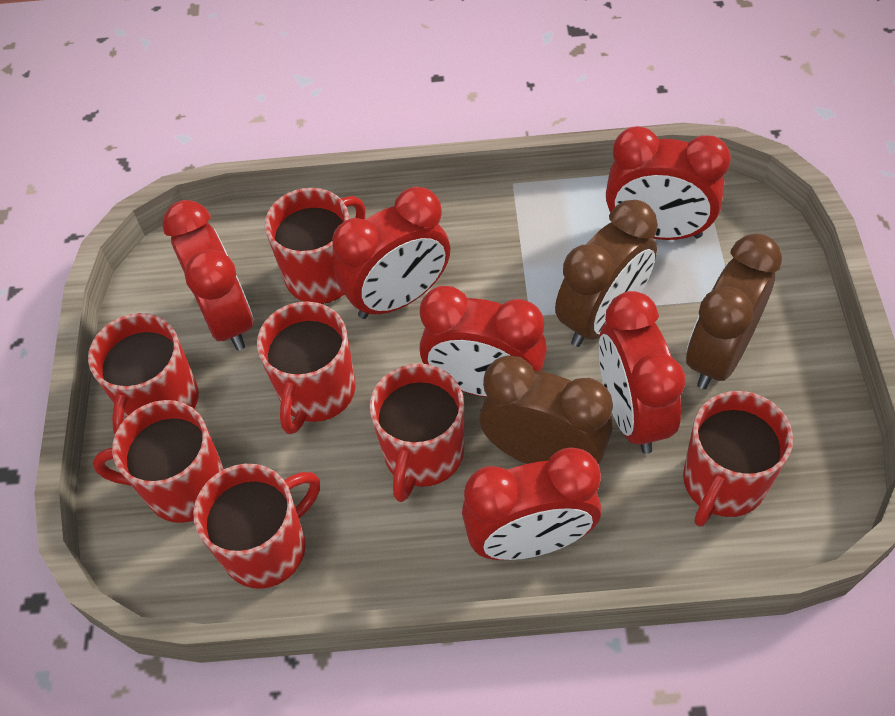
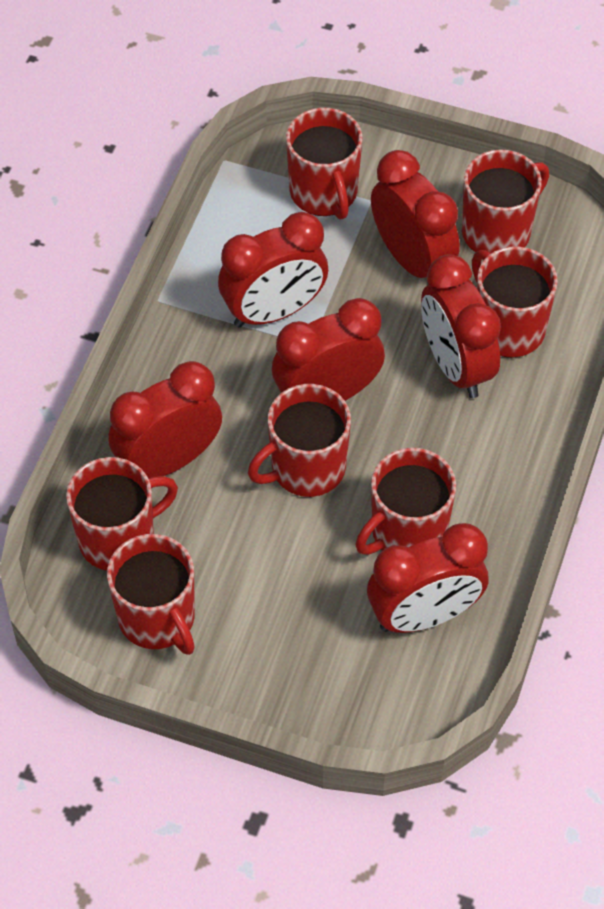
brown clock: 3 -> 0

